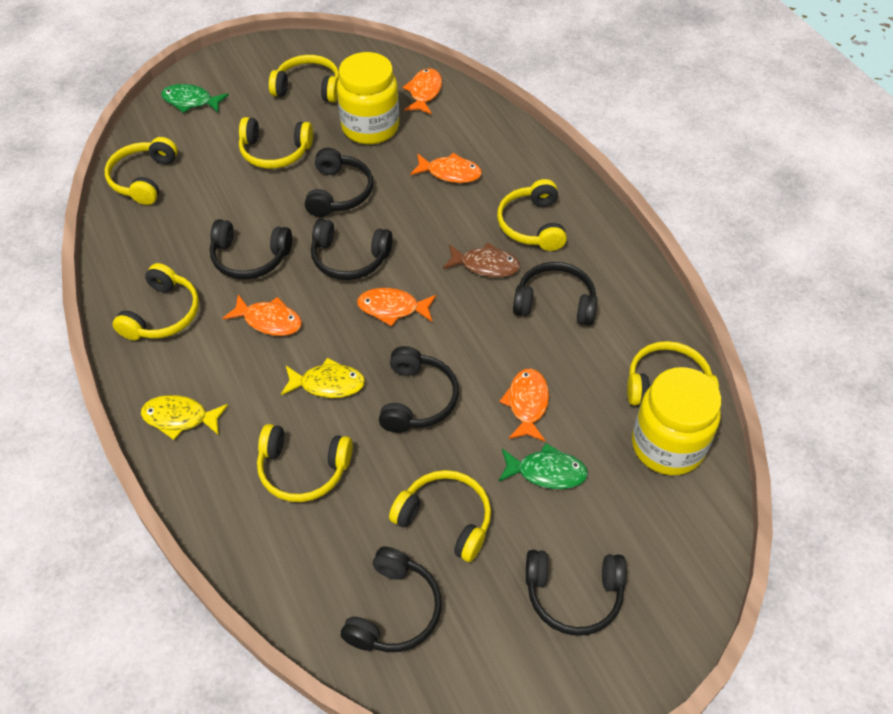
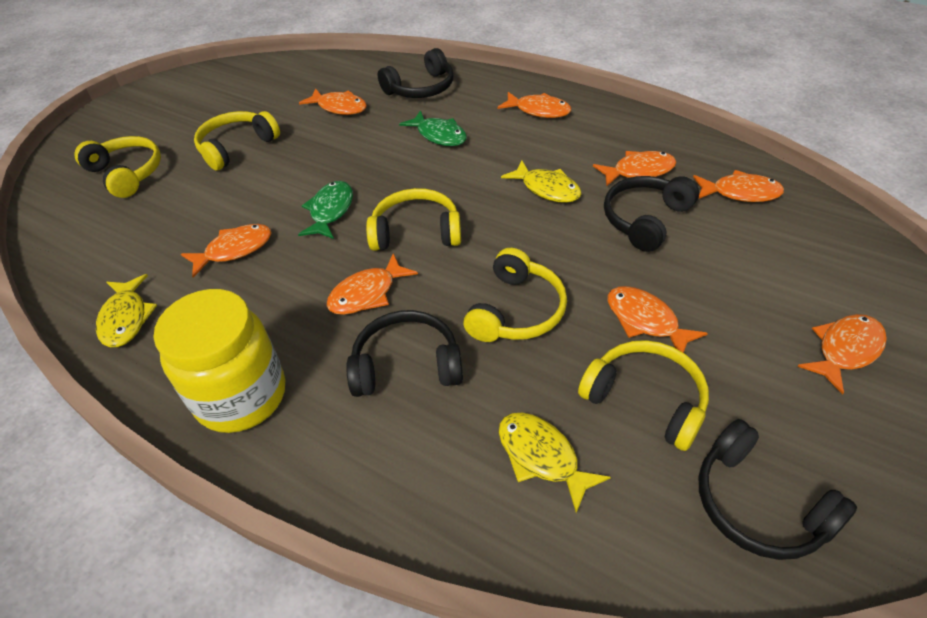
black headphones: 7 -> 4
brown fish: 1 -> 0
orange fish: 5 -> 8
yellow fish: 2 -> 3
yellow headphones: 8 -> 5
yellow jar: 2 -> 1

